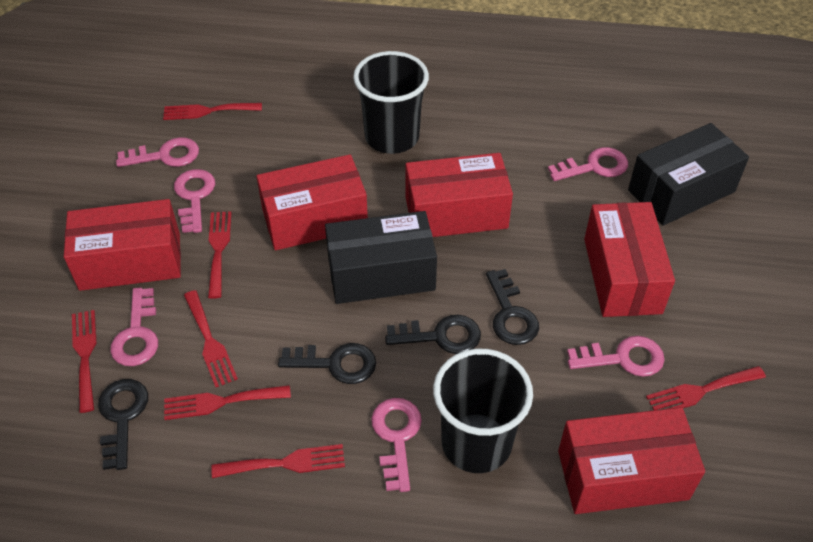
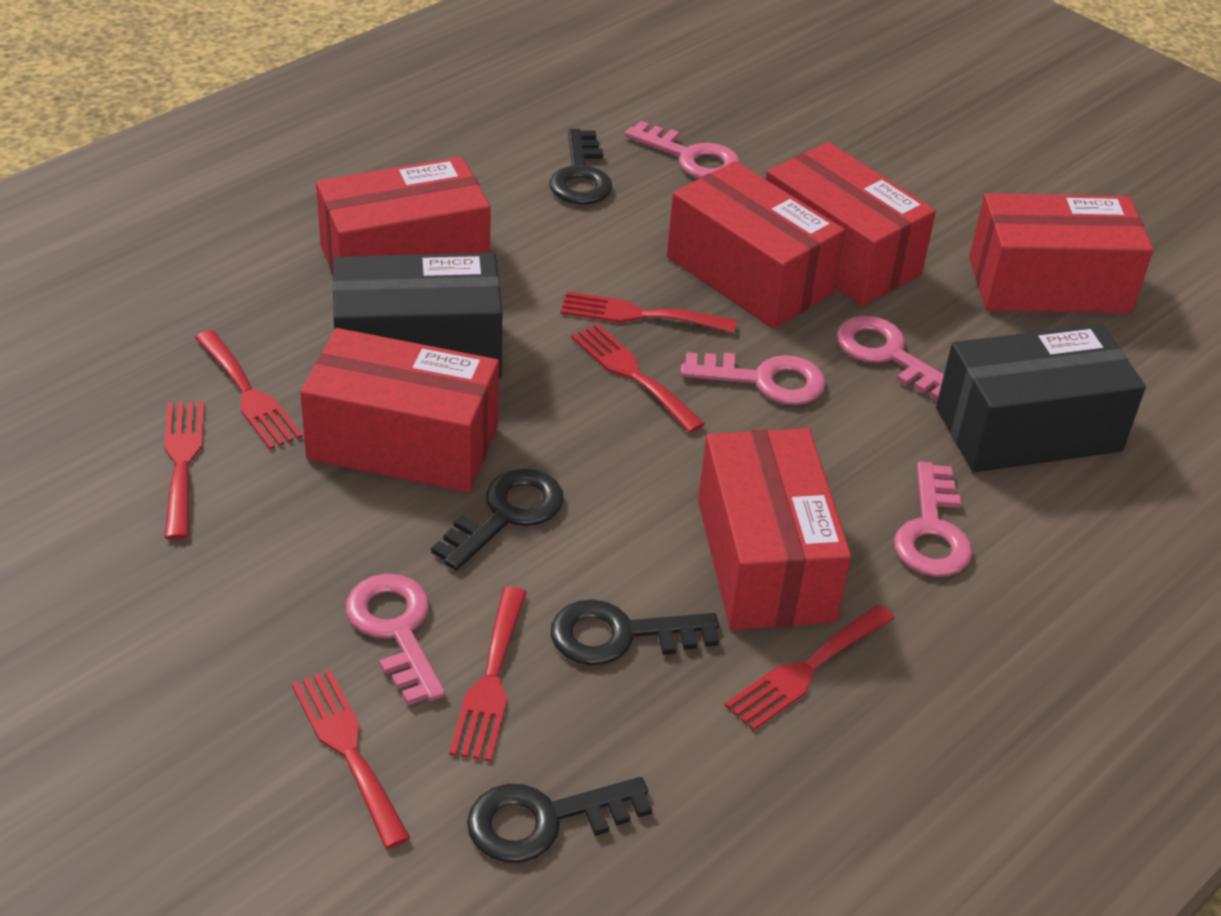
black cup: 2 -> 0
pink key: 6 -> 5
red box: 5 -> 6

